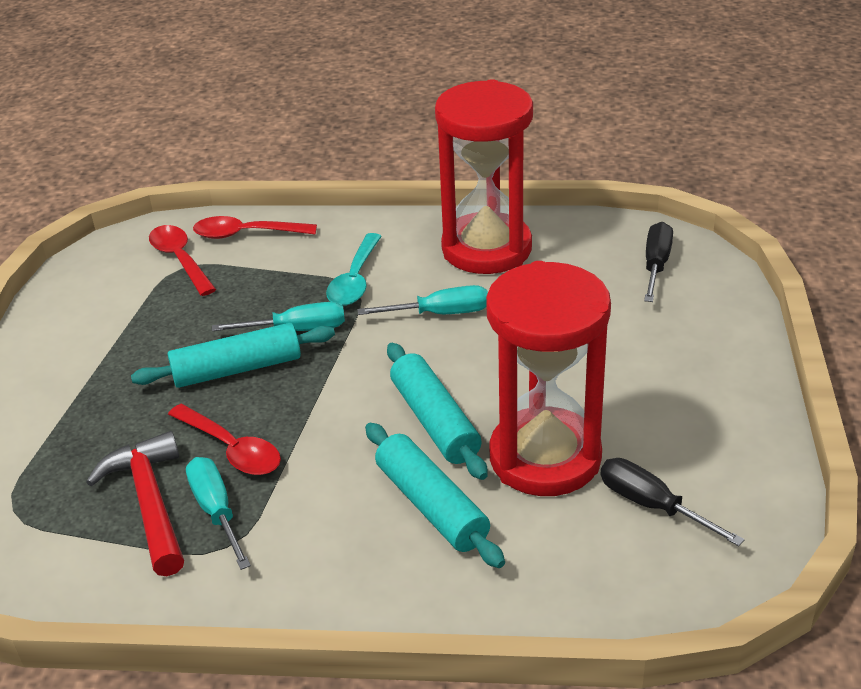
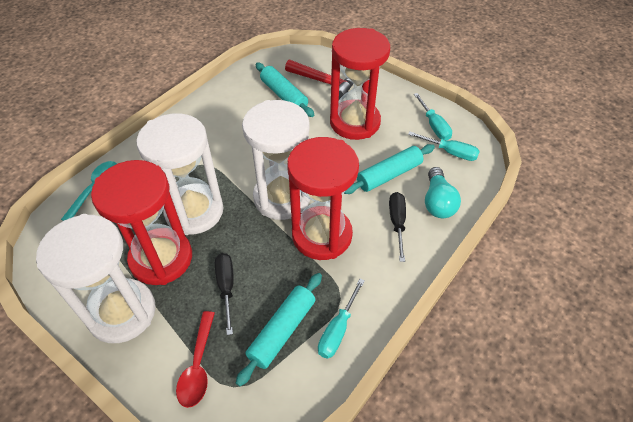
red hourglass: 2 -> 3
red spoon: 3 -> 1
turquoise light bulb: 0 -> 1
white hourglass: 0 -> 3

